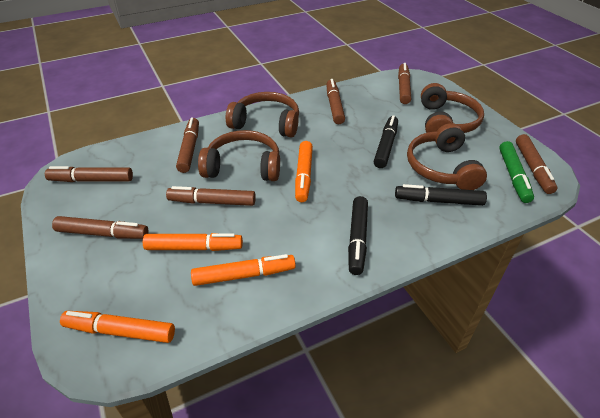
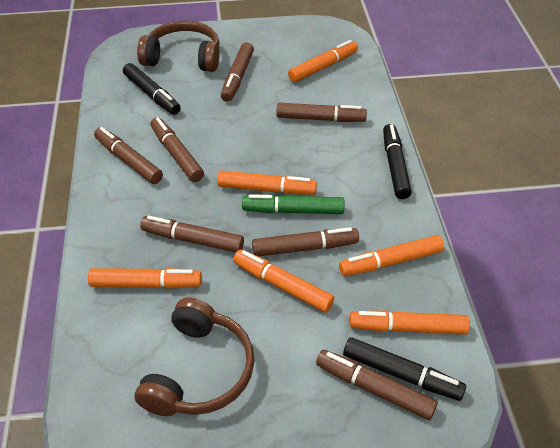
brown headphones: 4 -> 2
orange marker: 4 -> 6

